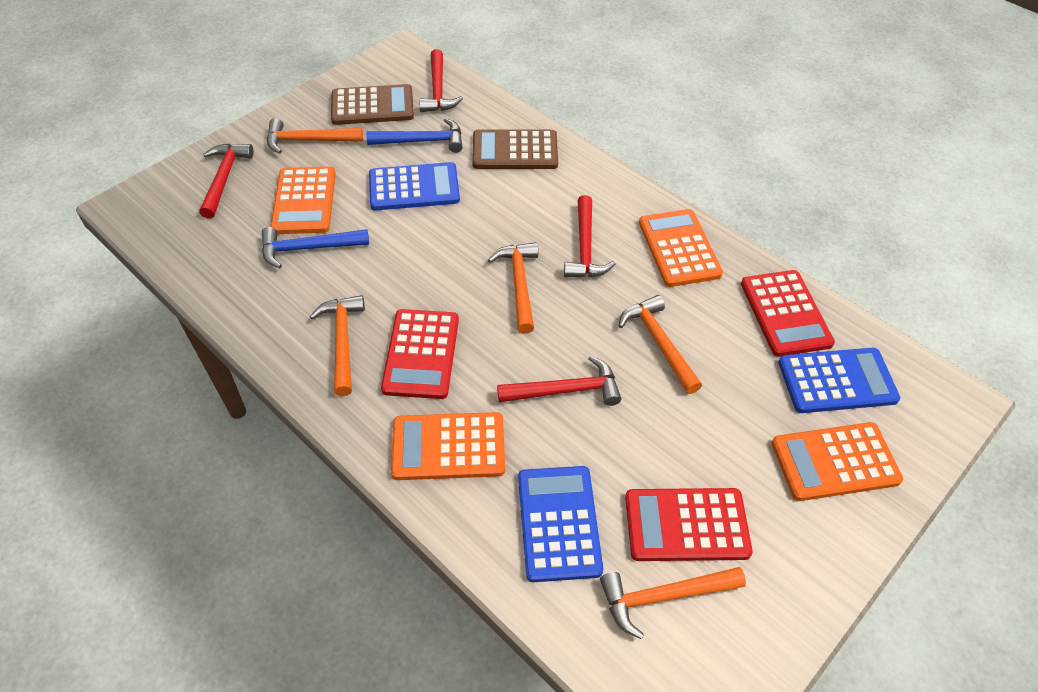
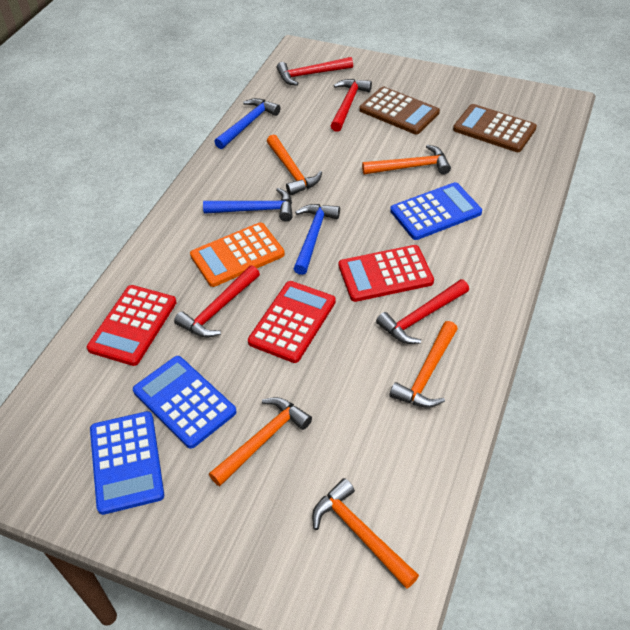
blue hammer: 2 -> 3
orange calculator: 4 -> 1

